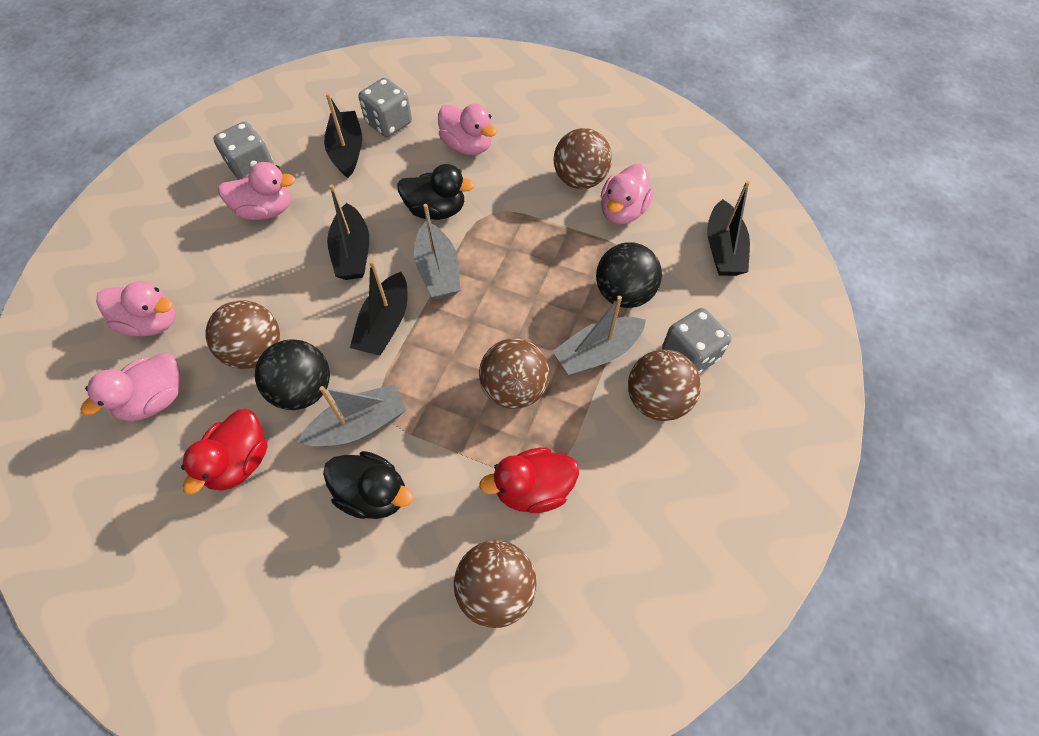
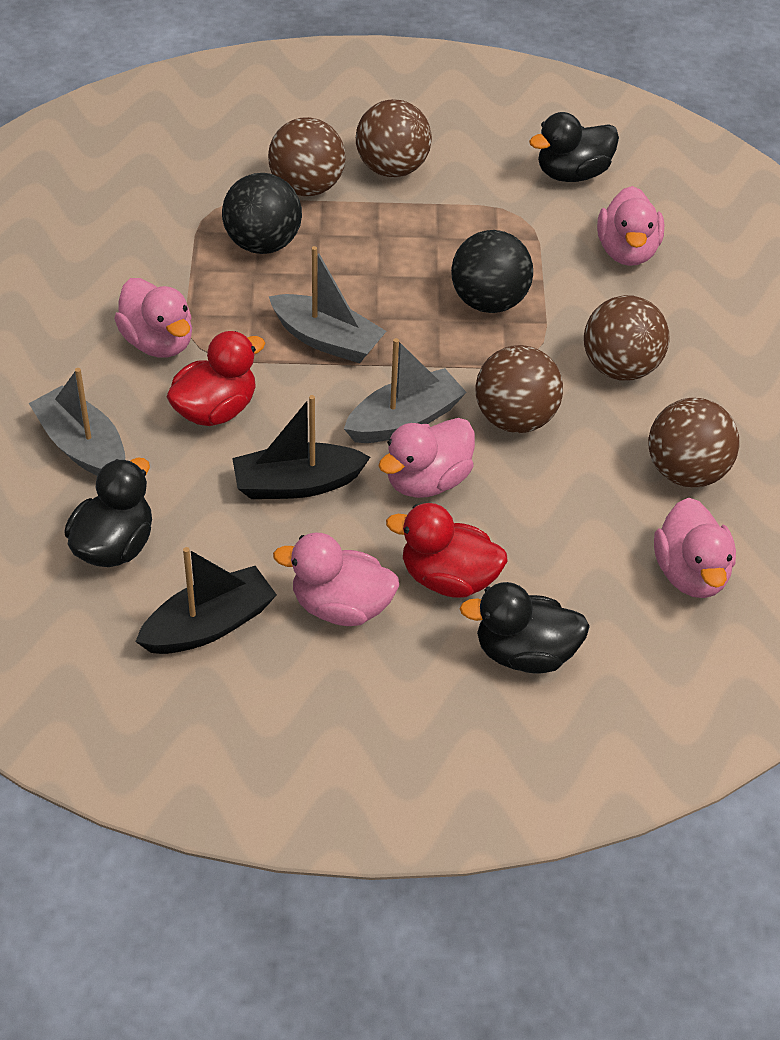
black boat: 4 -> 2
black duck: 2 -> 3
grey dice: 3 -> 0

